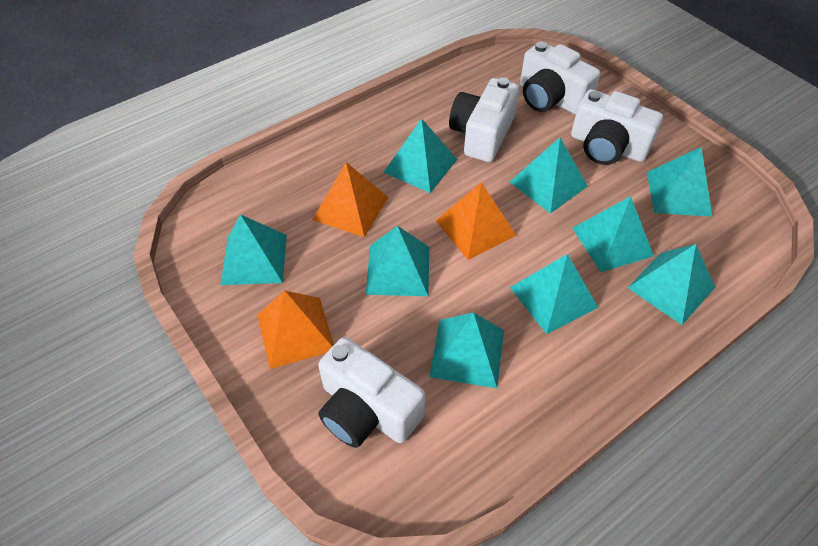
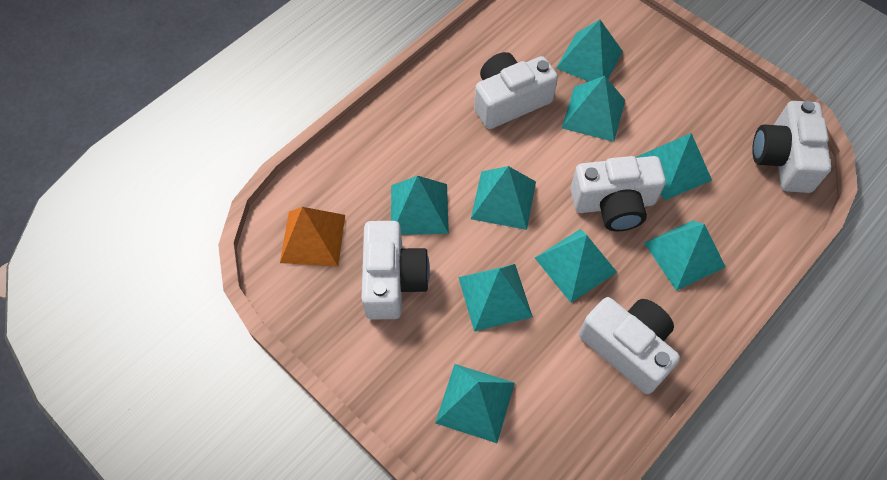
orange pyramid: 3 -> 1
white camera: 4 -> 5

